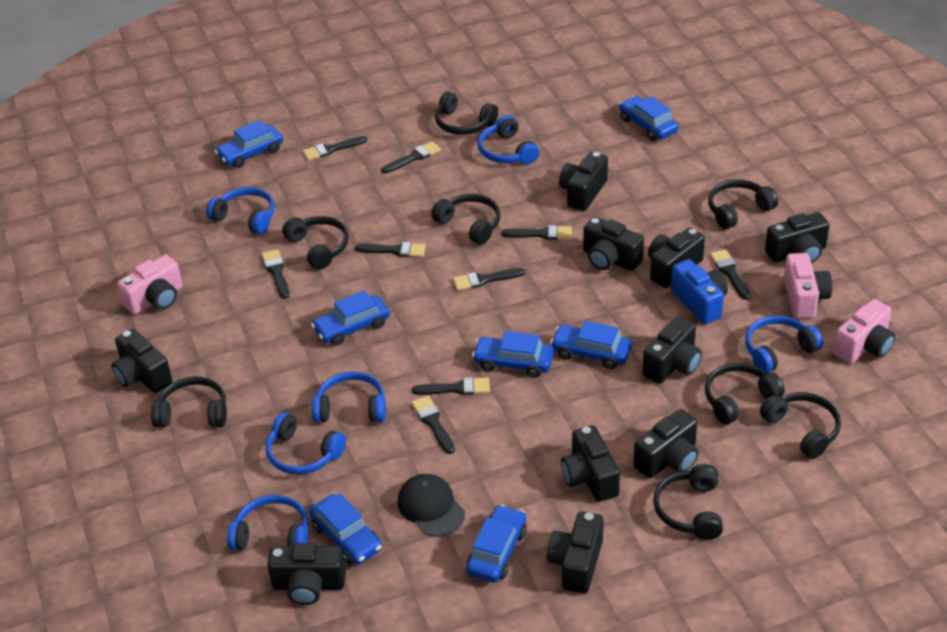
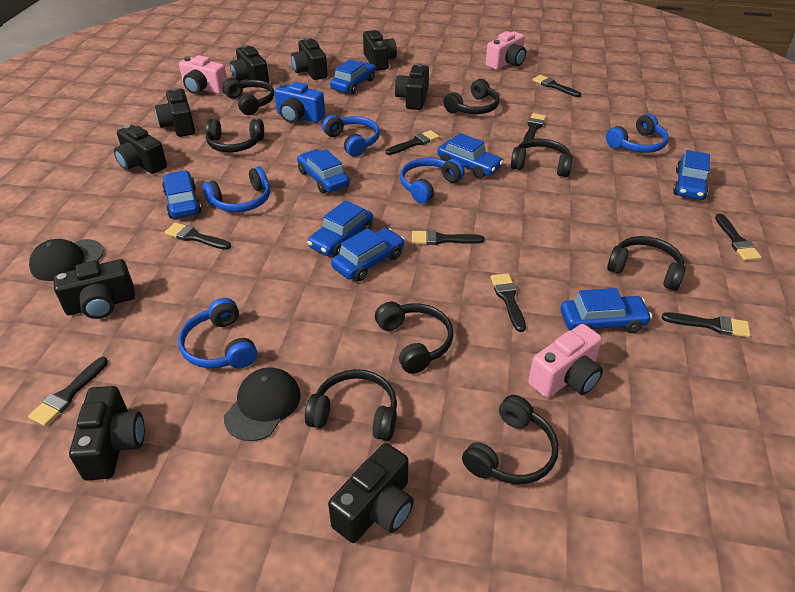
black camera: 10 -> 9
black cap: 1 -> 2
blue car: 7 -> 8
blue headphones: 6 -> 5

